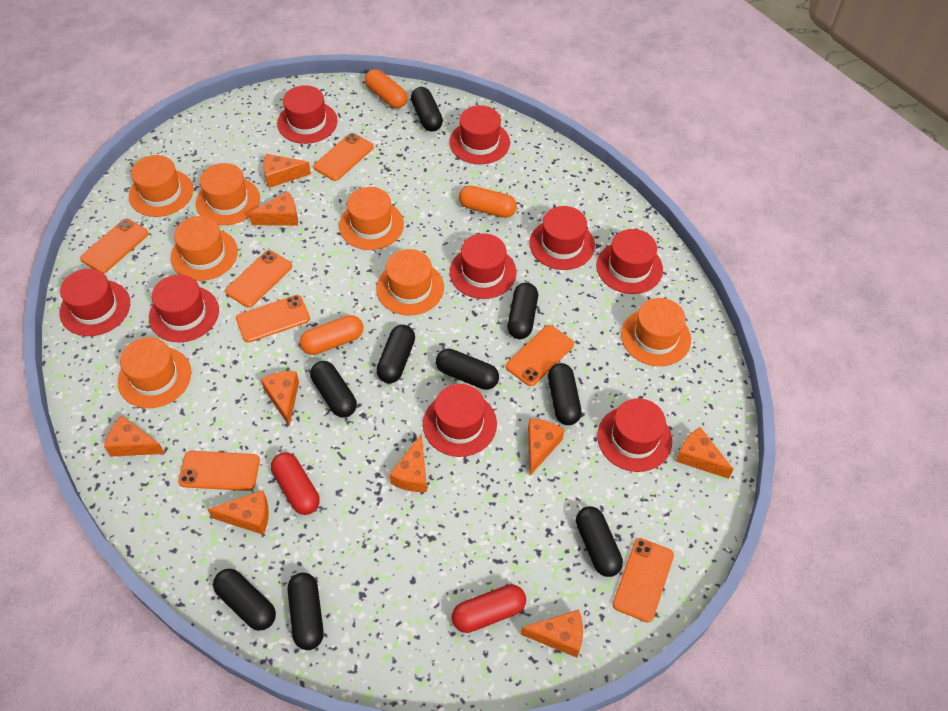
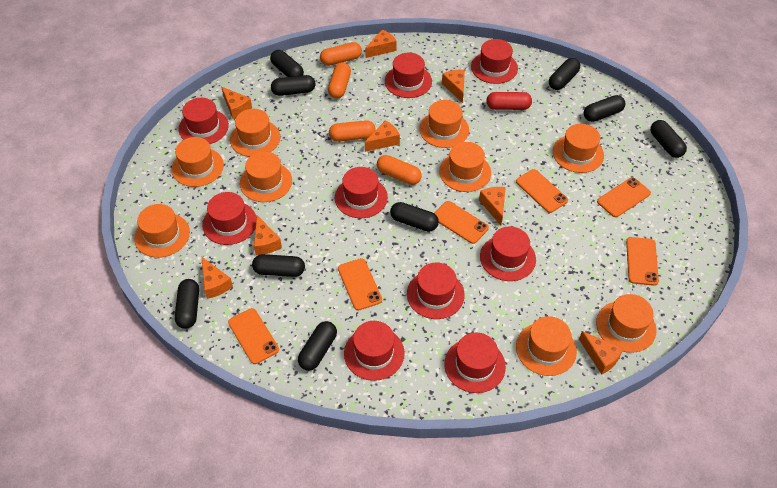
orange capsule: 3 -> 4
orange cheese: 9 -> 8
orange hat: 7 -> 9
orange phone: 7 -> 6
red capsule: 2 -> 1

